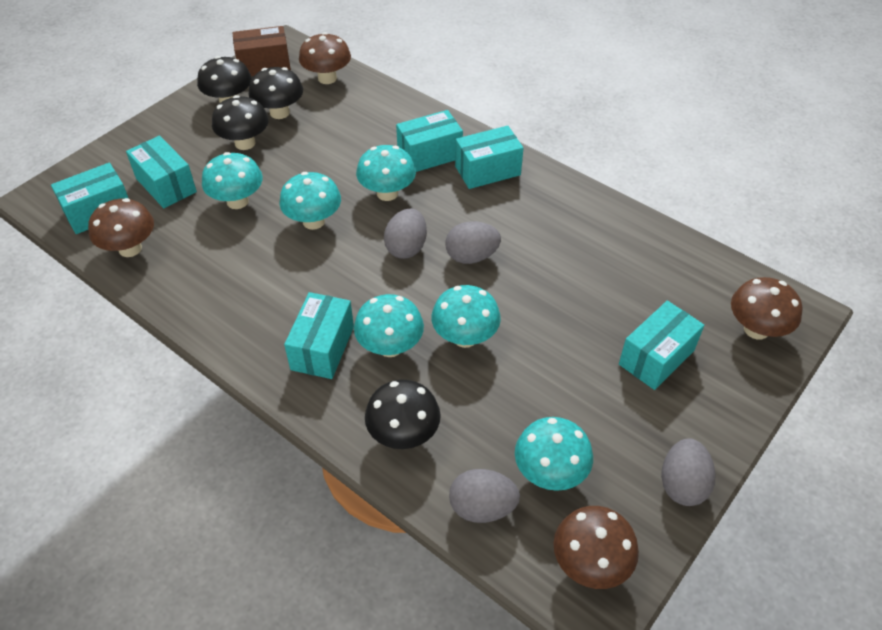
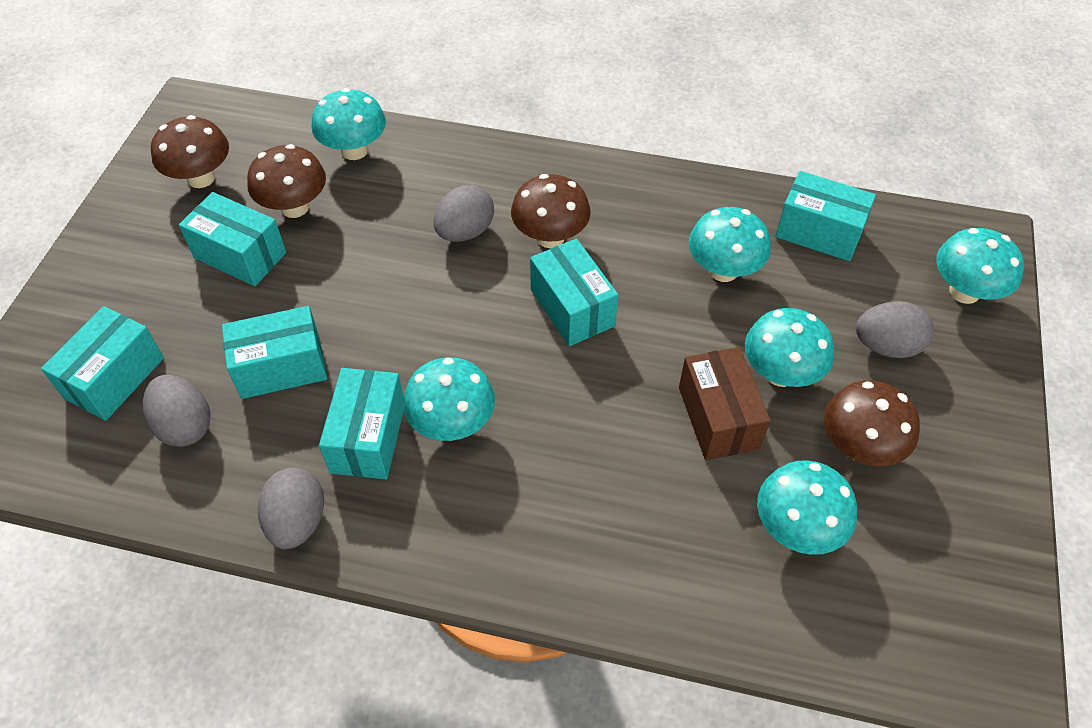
black mushroom: 4 -> 0

